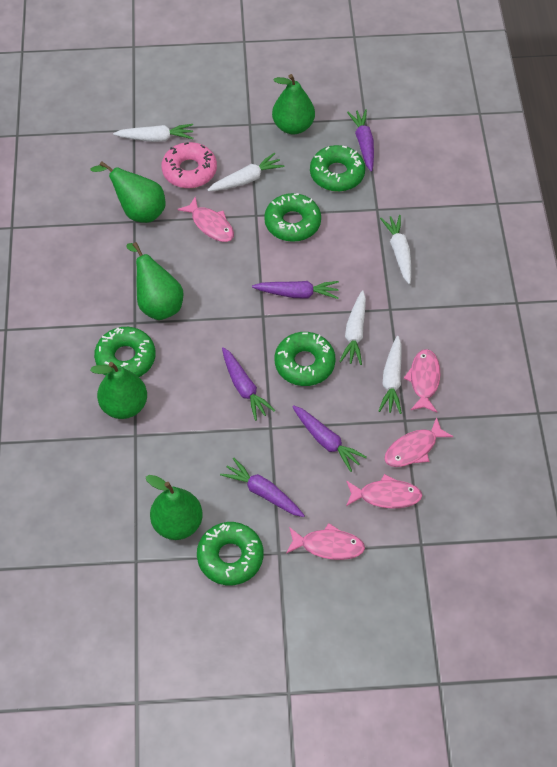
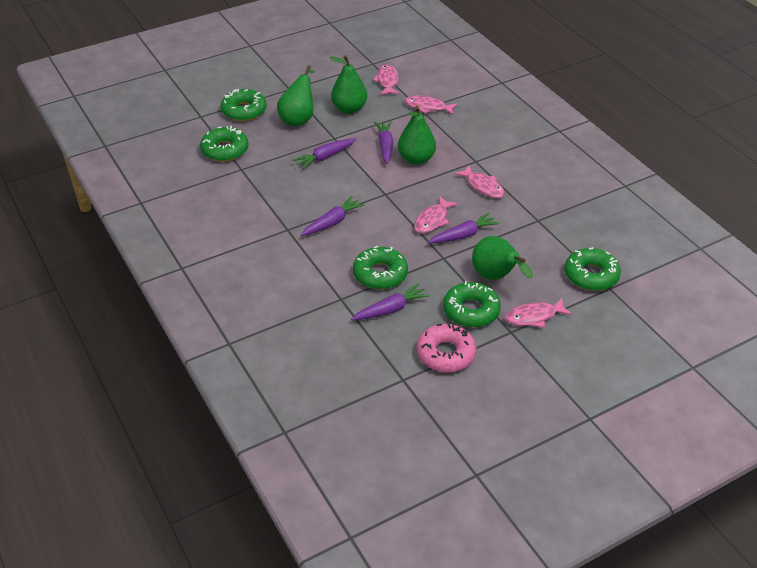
green pear: 5 -> 4
white carrot: 5 -> 0

